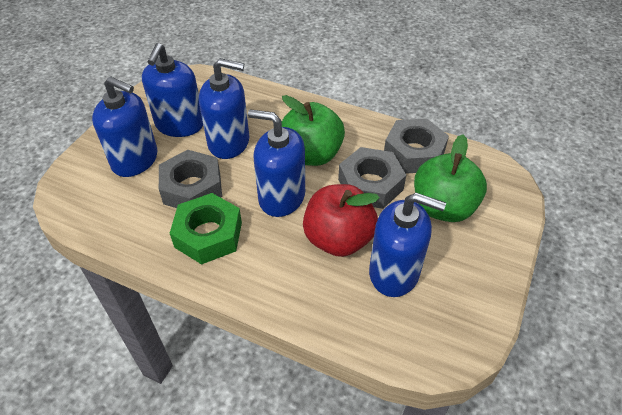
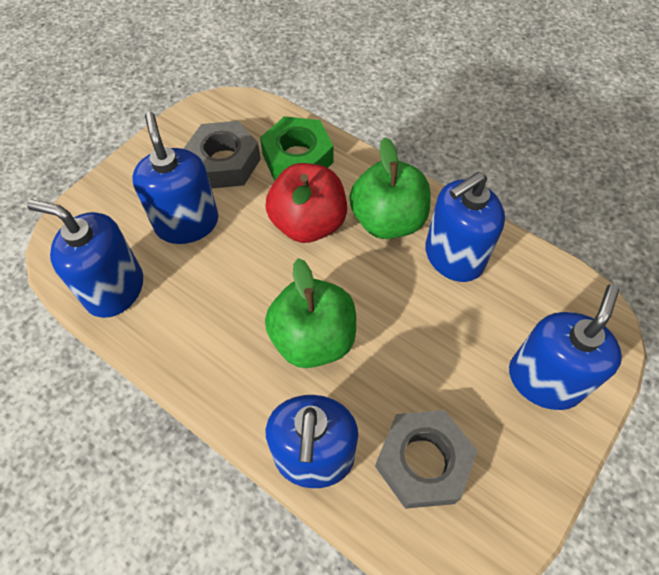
grey nut: 3 -> 2

